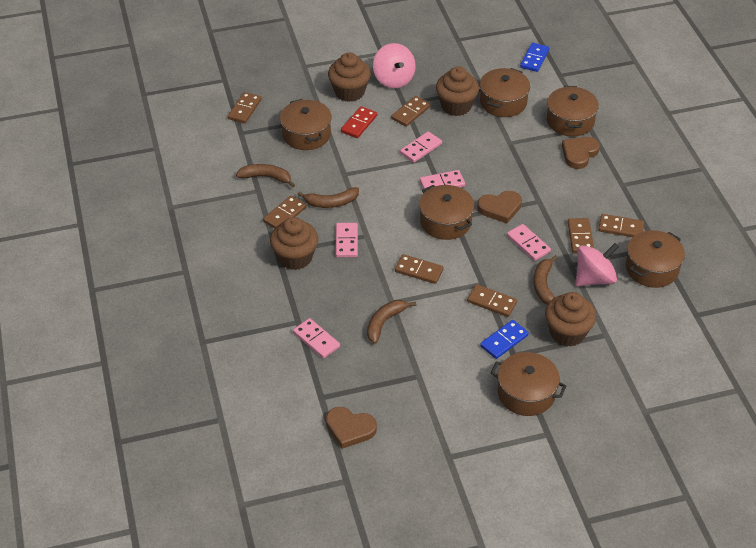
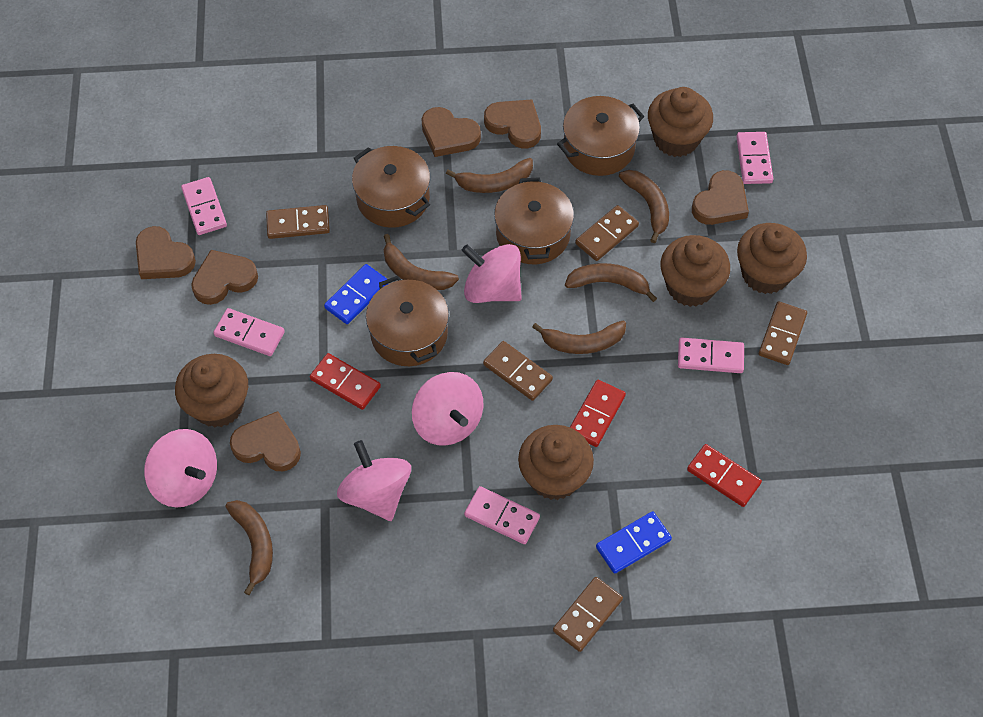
brown banana: 4 -> 6
brown cupcake: 4 -> 5
brown domino: 7 -> 5
brown heart: 3 -> 6
brown pot: 6 -> 4
pink spinning top: 2 -> 4
red domino: 1 -> 3

